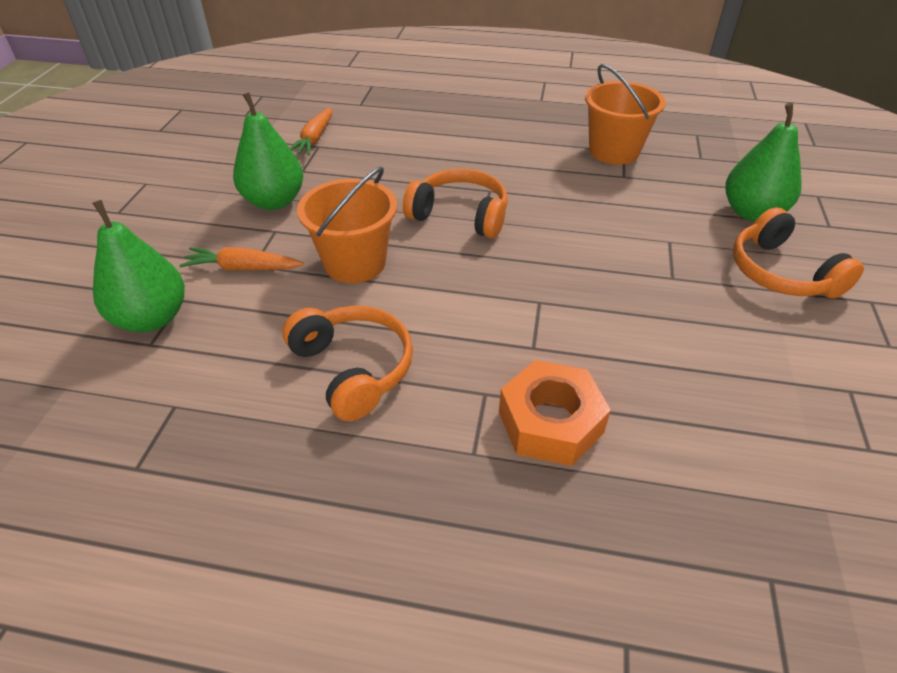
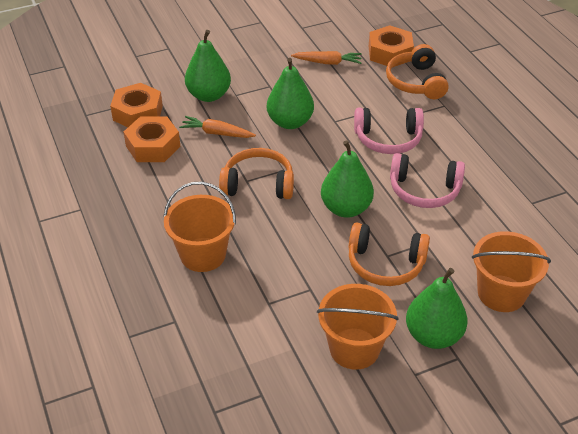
green pear: 3 -> 4
orange bucket: 2 -> 3
orange nut: 1 -> 3
pink headphones: 0 -> 2

